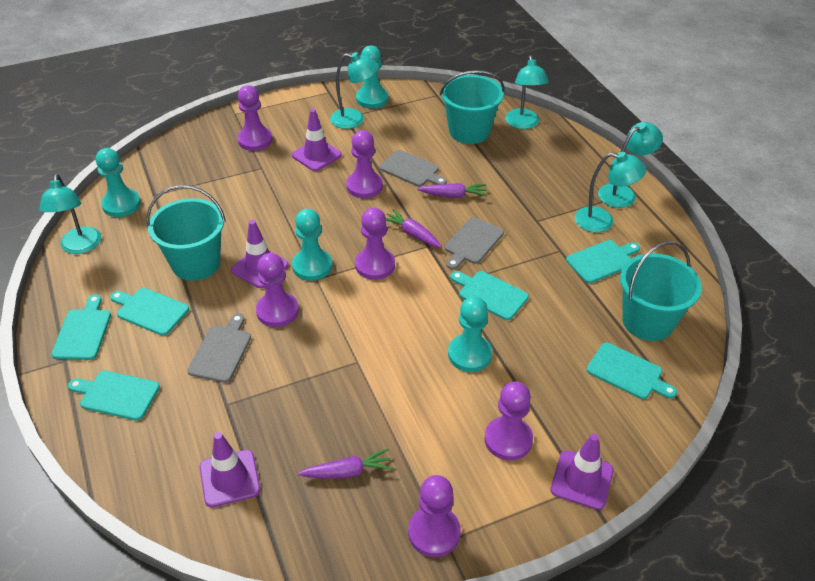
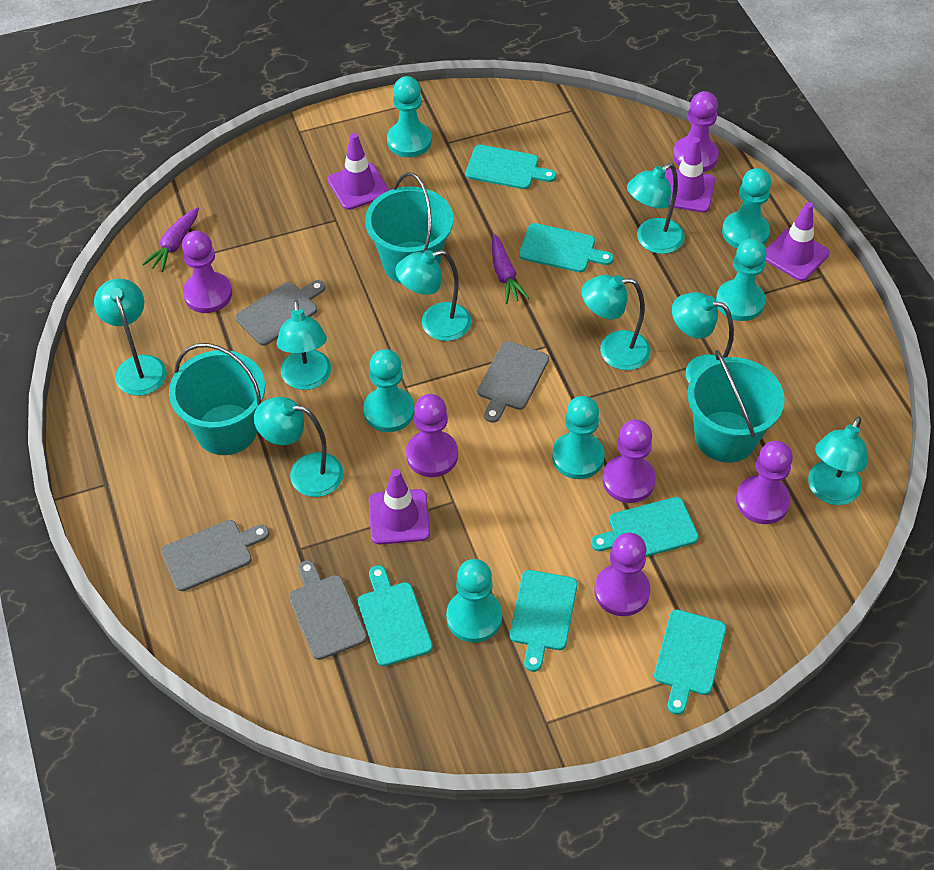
grey cutting board: 3 -> 4
purple carrot: 3 -> 2
turquoise lamp: 5 -> 8
turquoise pawn: 4 -> 6

